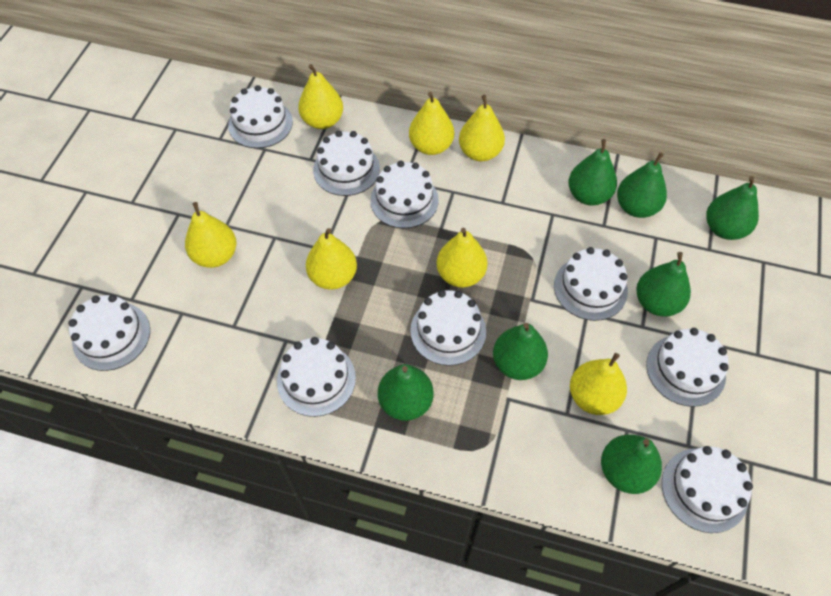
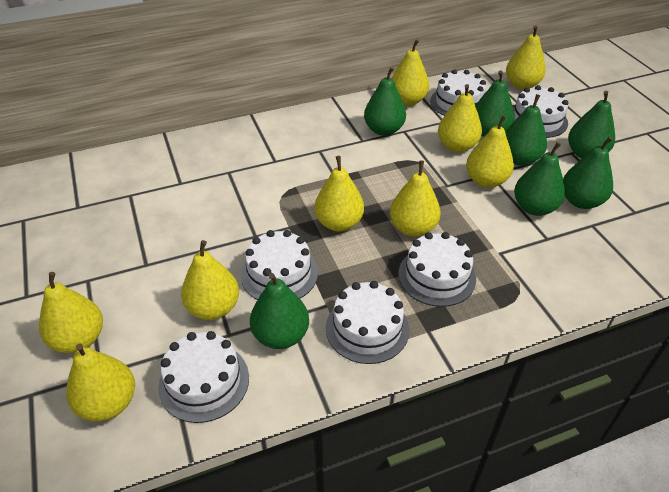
white cake: 9 -> 6
yellow pear: 7 -> 9

